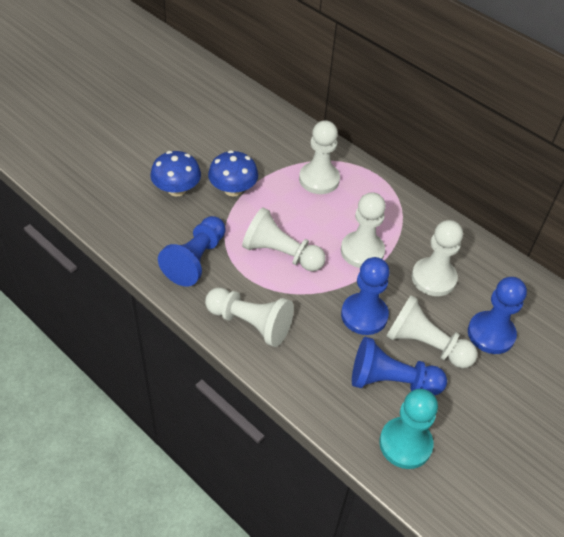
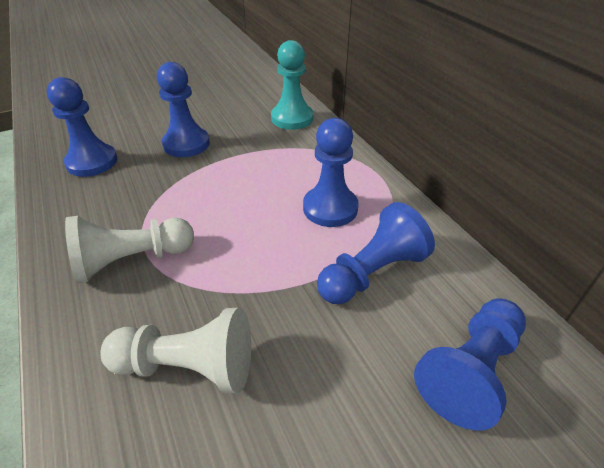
blue mushroom: 2 -> 0
blue pawn: 4 -> 5
white pawn: 6 -> 2

